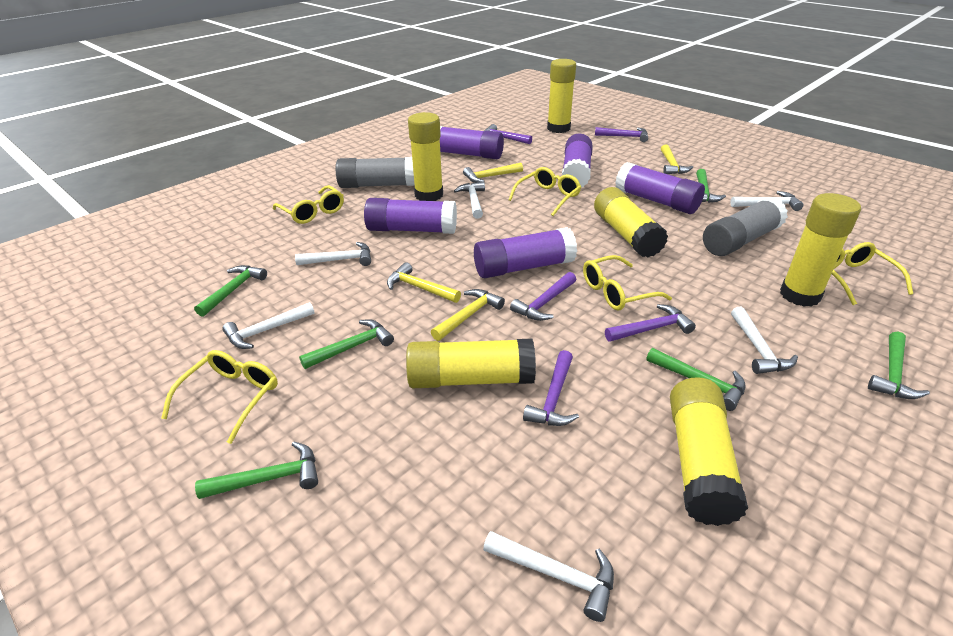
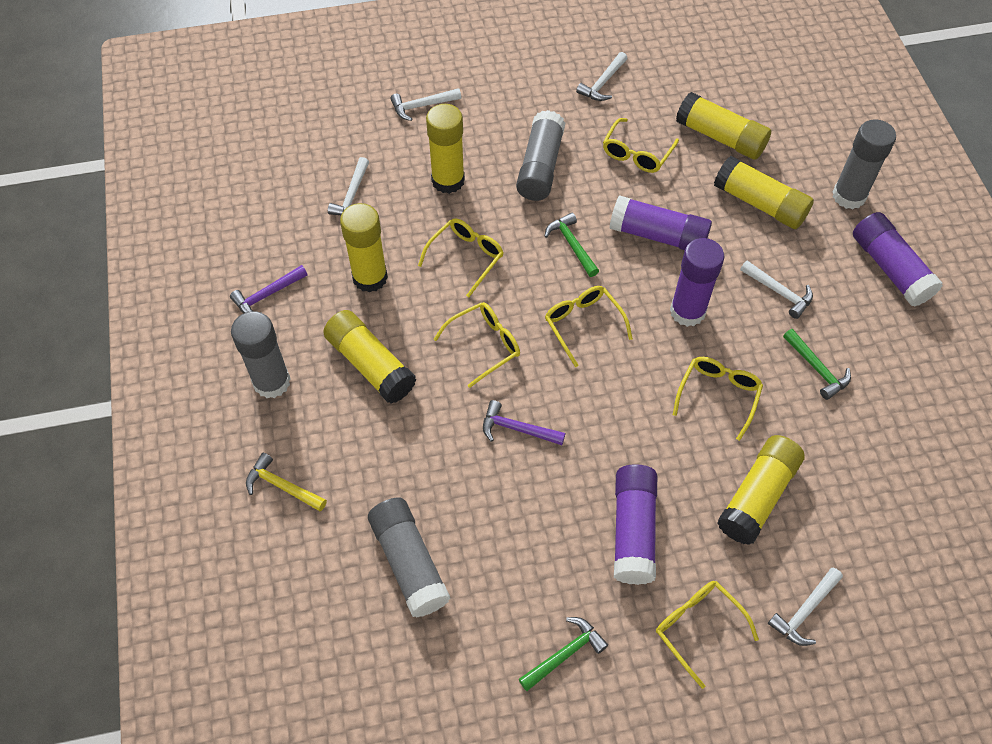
green hammer: 6 -> 3
grey glue stick: 2 -> 4
purple glue stick: 5 -> 4
purple hammer: 5 -> 2
white hammer: 6 -> 5
yellow glasses: 5 -> 6
yellow hammer: 4 -> 1

